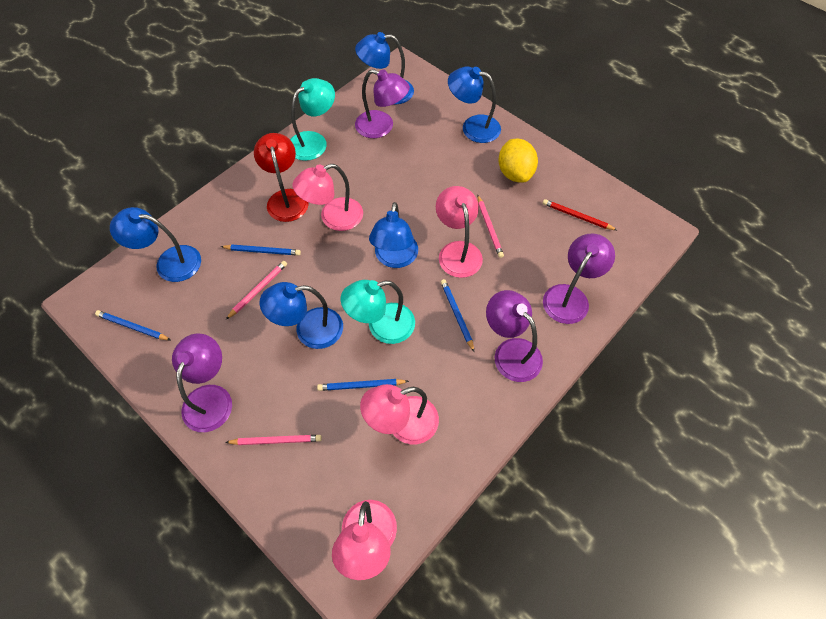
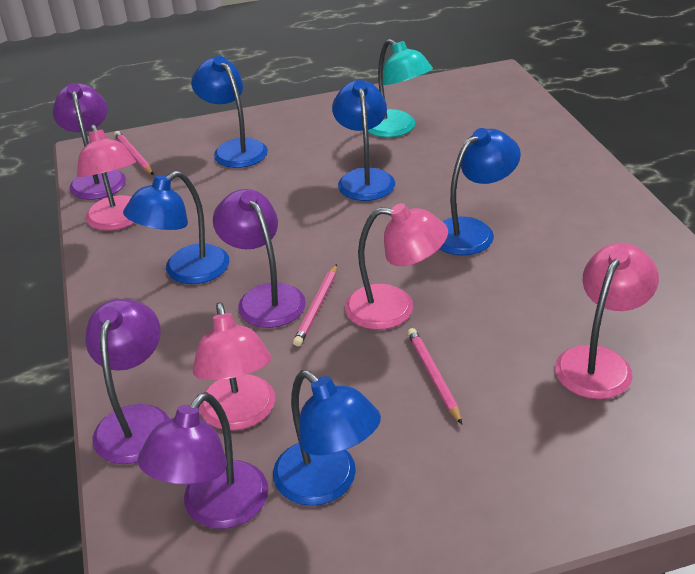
blue pencil: 4 -> 0
red lamp: 1 -> 0
red pencil: 1 -> 0
turquoise lamp: 2 -> 1
yellow lemon: 1 -> 0

